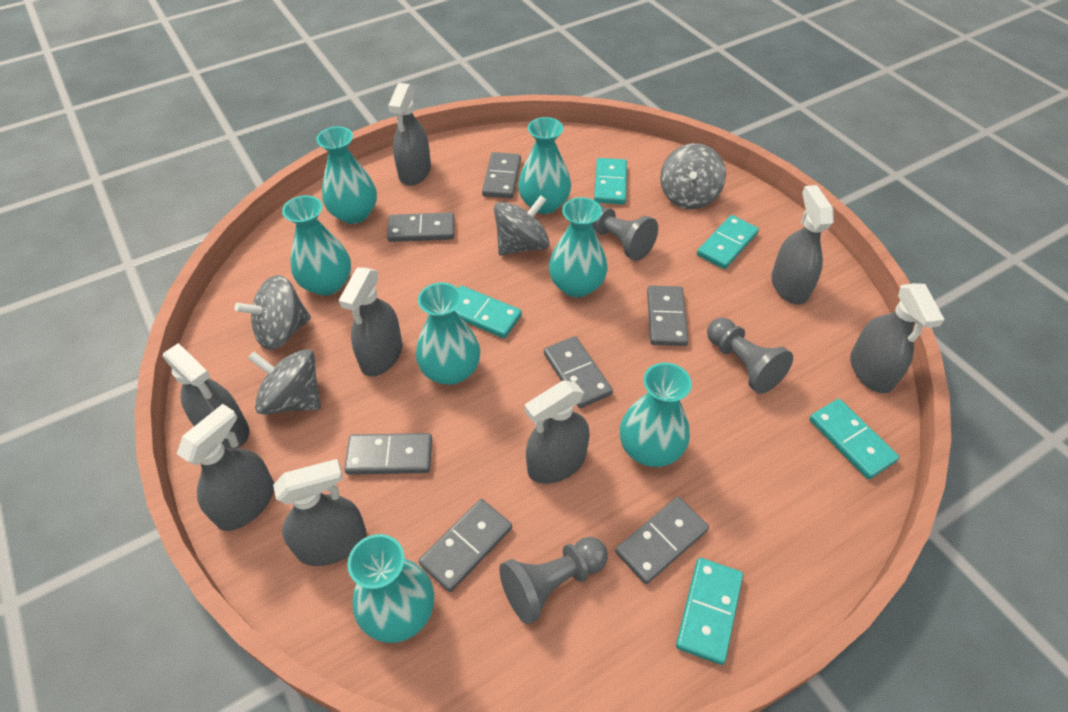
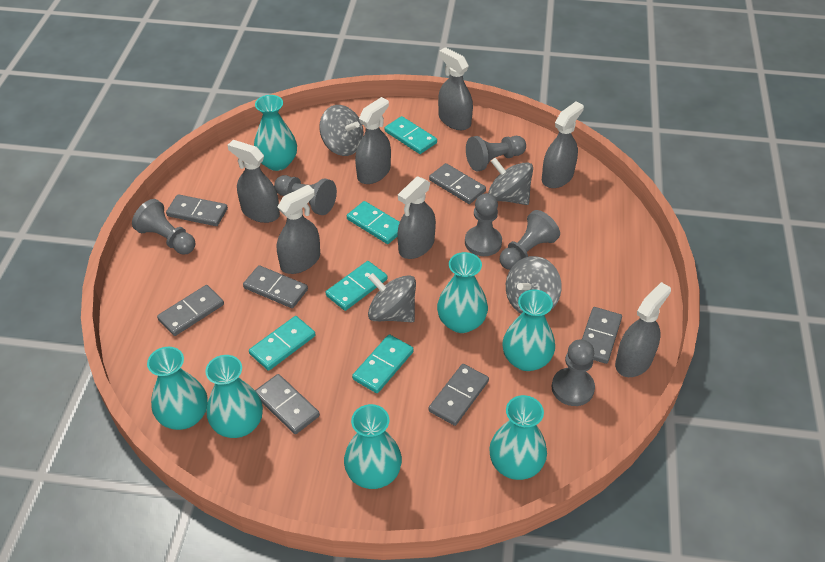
grey pawn: 3 -> 6
grey spray bottle: 8 -> 7

